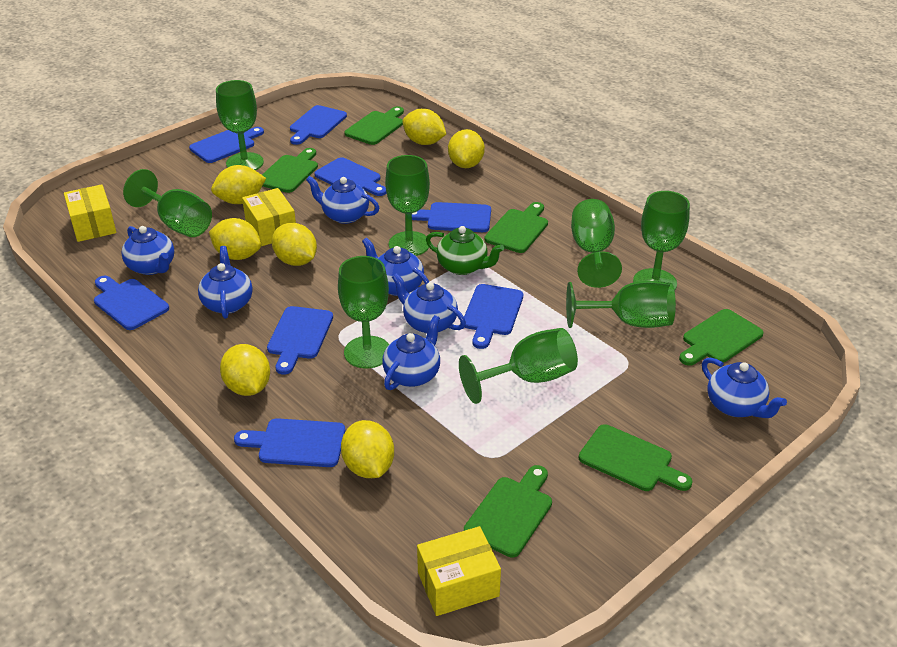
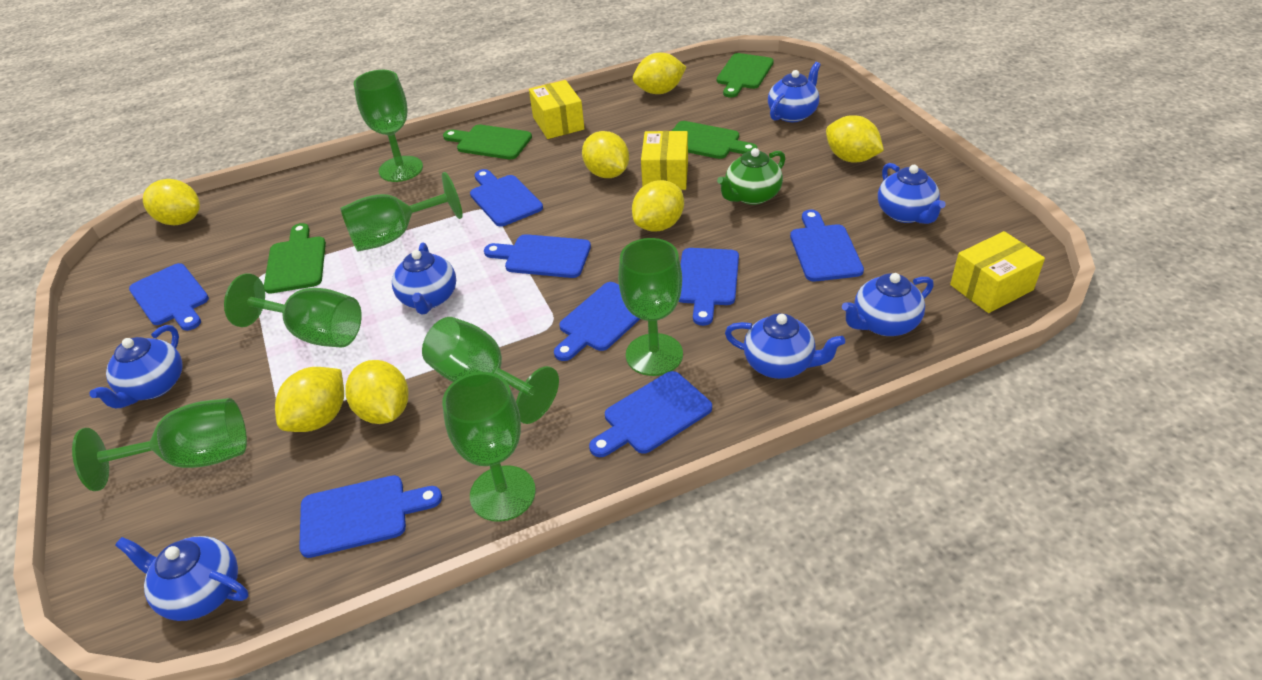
green cutting board: 6 -> 4
green goblet: 8 -> 7

